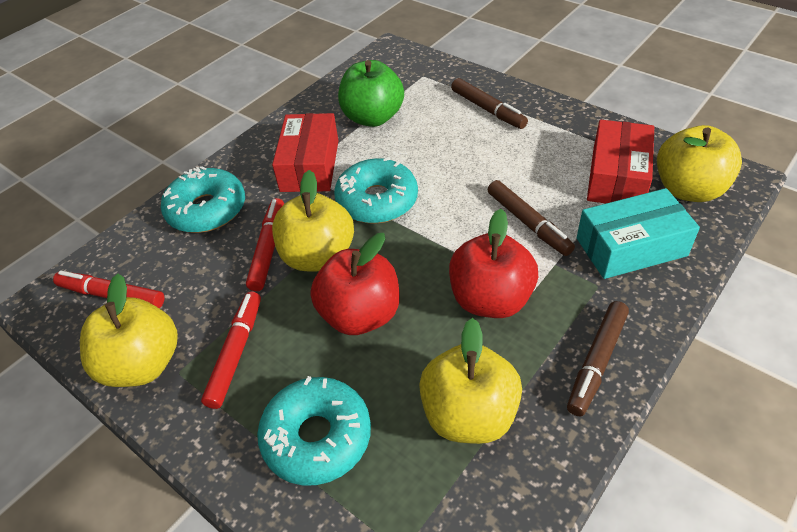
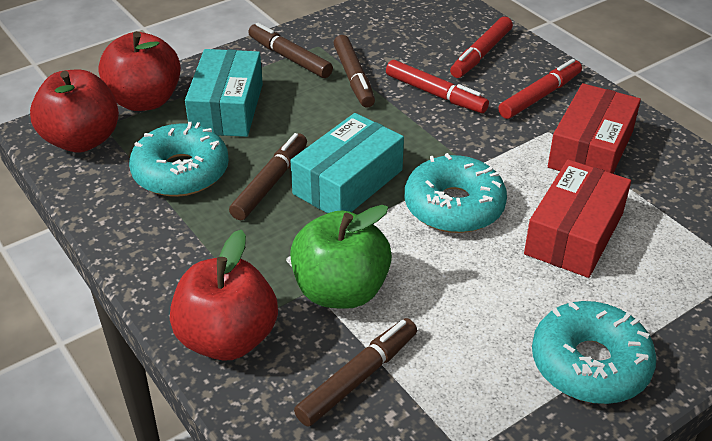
brown marker: 3 -> 4
red apple: 2 -> 3
turquoise box: 1 -> 2
yellow apple: 4 -> 0

